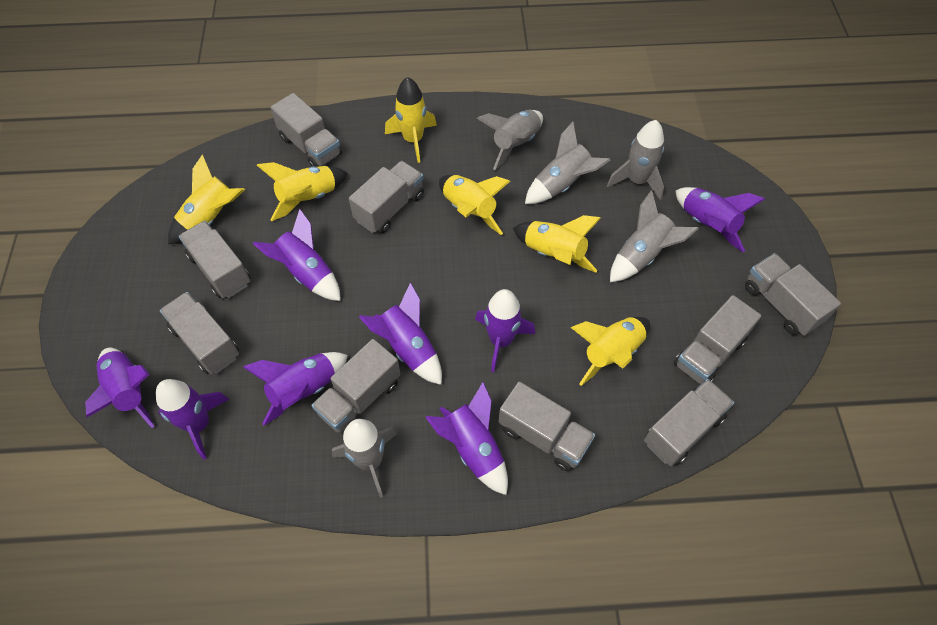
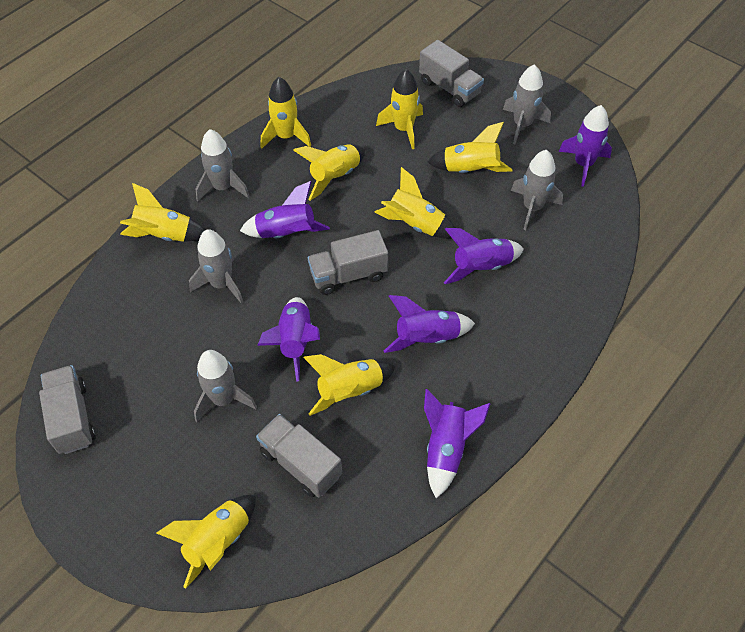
grey truck: 9 -> 4
purple rocket: 8 -> 6
yellow rocket: 6 -> 8

